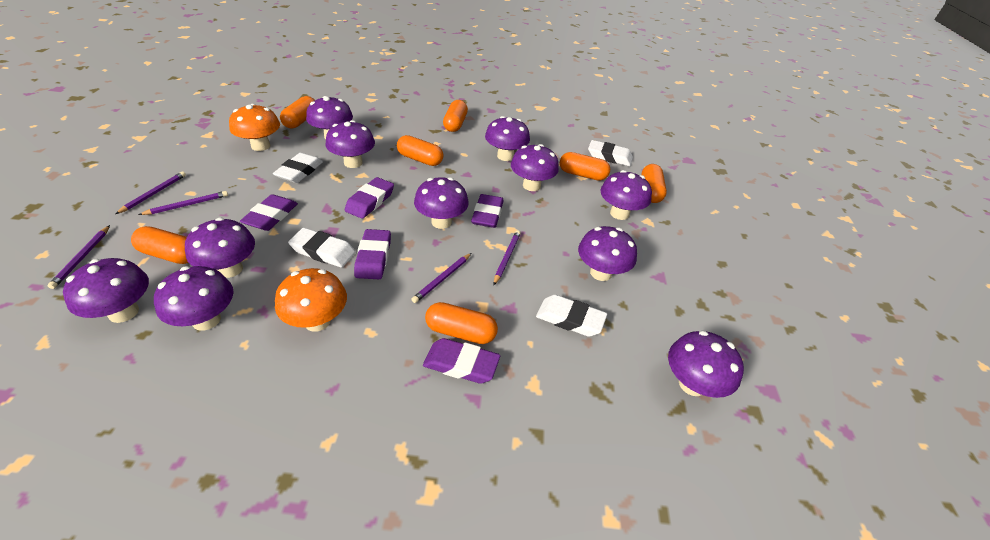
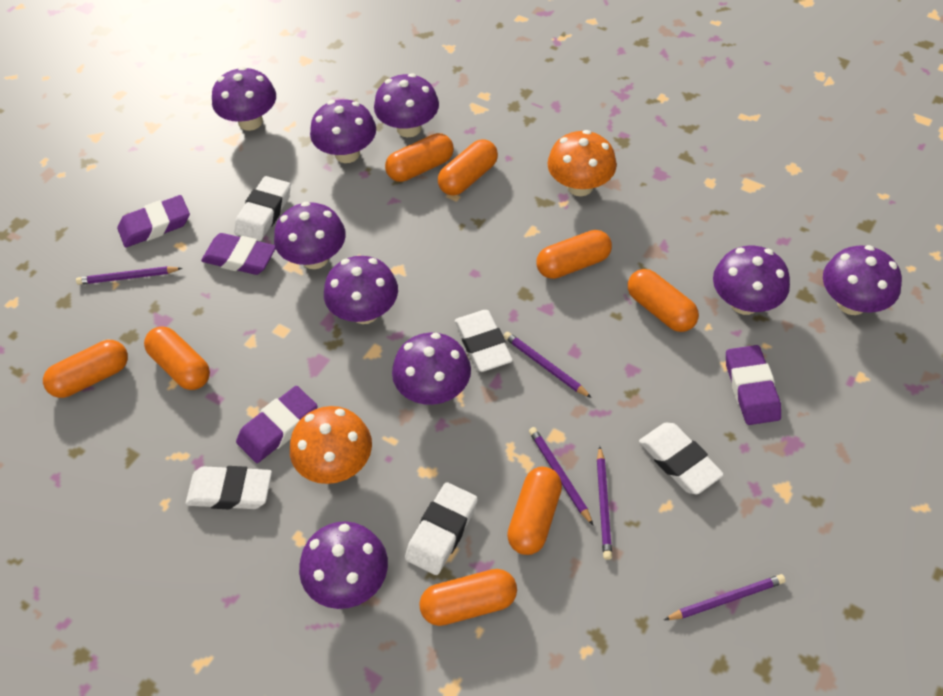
orange capsule: 7 -> 8
purple eraser: 5 -> 4
purple mushroom: 11 -> 9
white eraser: 4 -> 5

